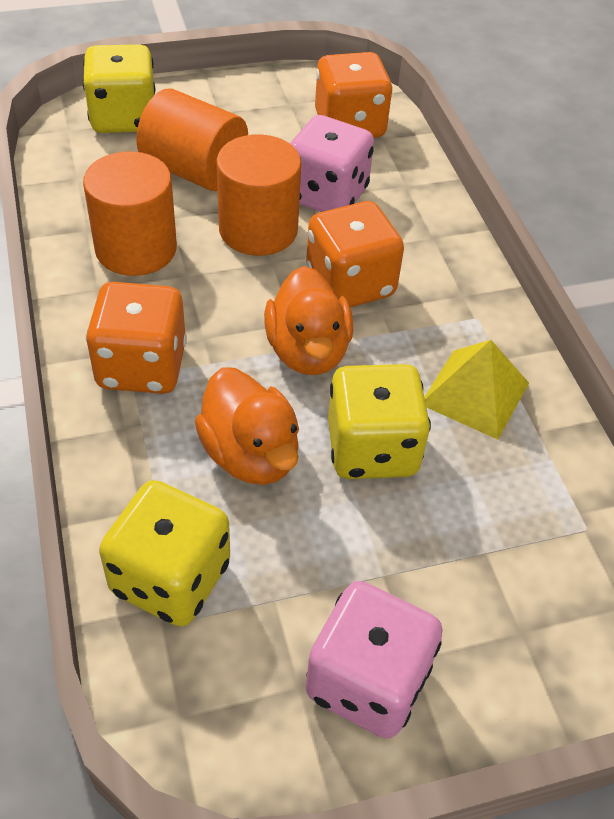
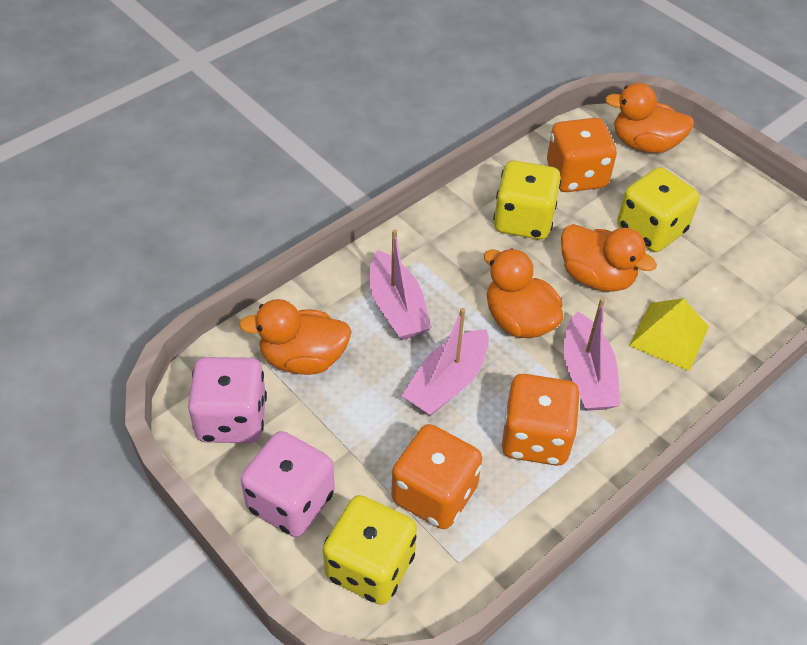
orange cylinder: 3 -> 0
orange duck: 2 -> 4
pink boat: 0 -> 3

